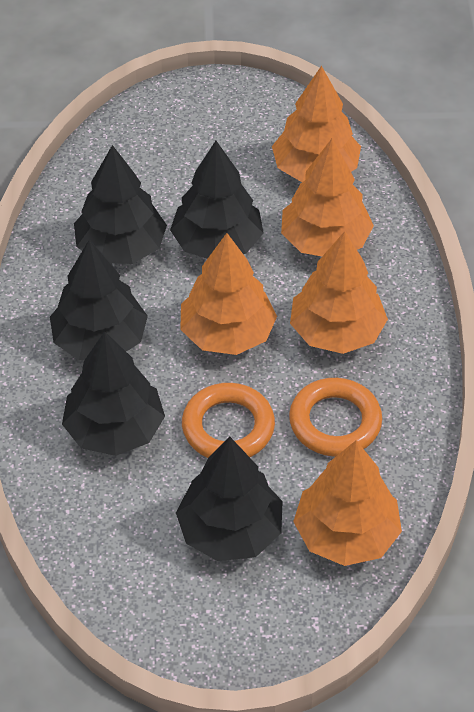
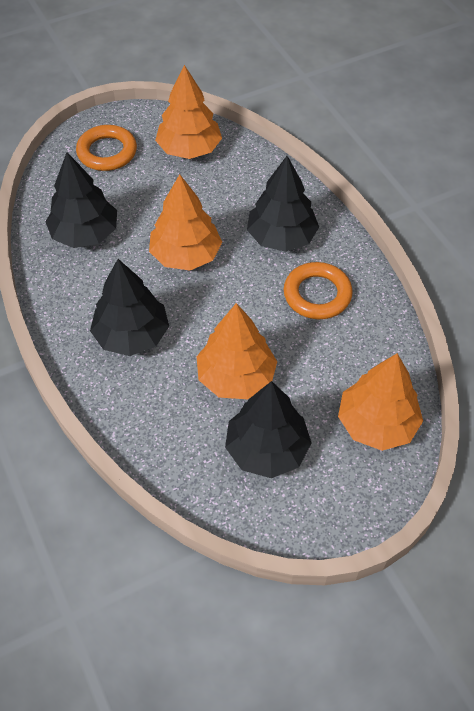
black tree: 5 -> 4
orange tree: 5 -> 4

